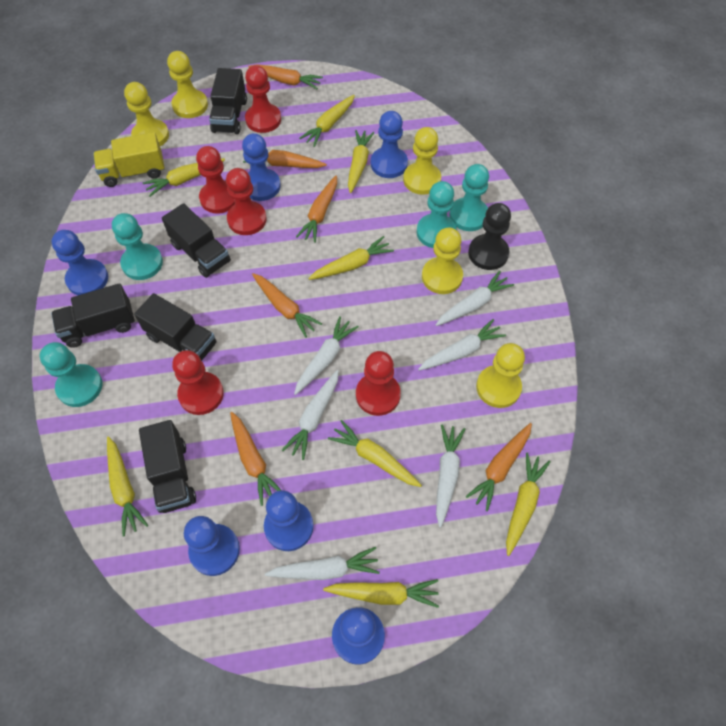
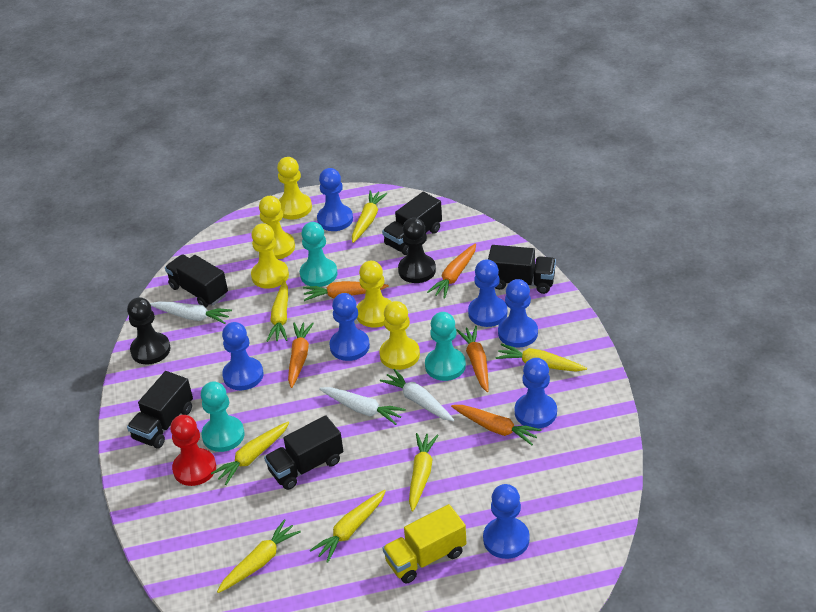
black pawn: 1 -> 2
blue pawn: 6 -> 7
orange carrot: 6 -> 5
red pawn: 5 -> 1
turquoise pawn: 4 -> 3
white carrot: 6 -> 3
yellow carrot: 8 -> 7

